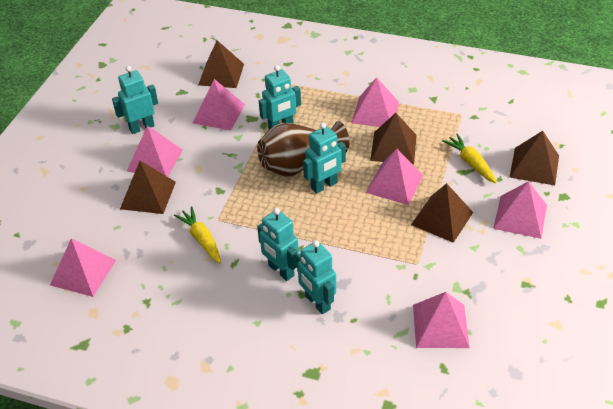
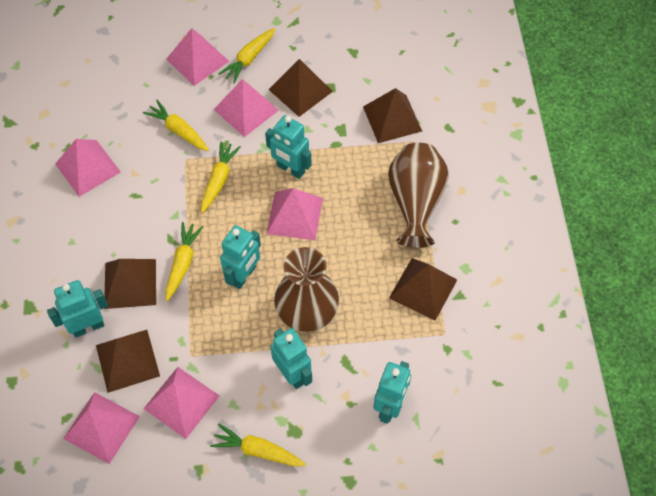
brown vase: 1 -> 2
pink pyramid: 7 -> 6
yellow carrot: 2 -> 5

